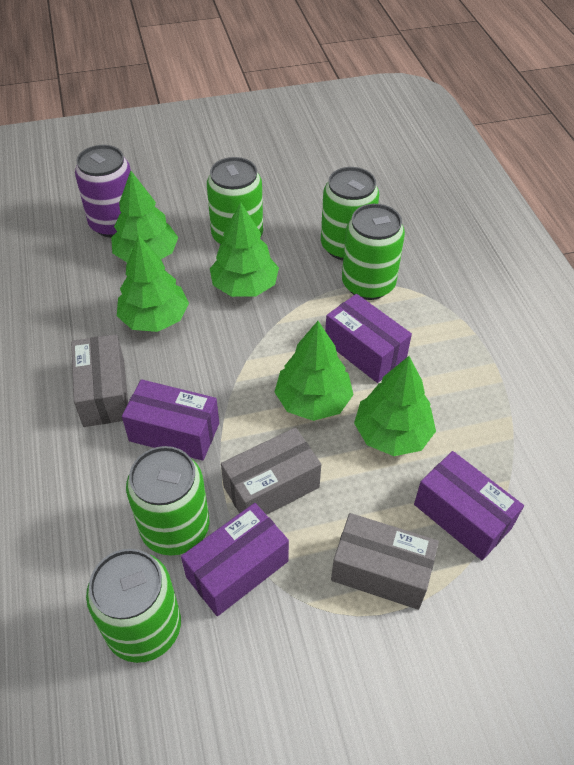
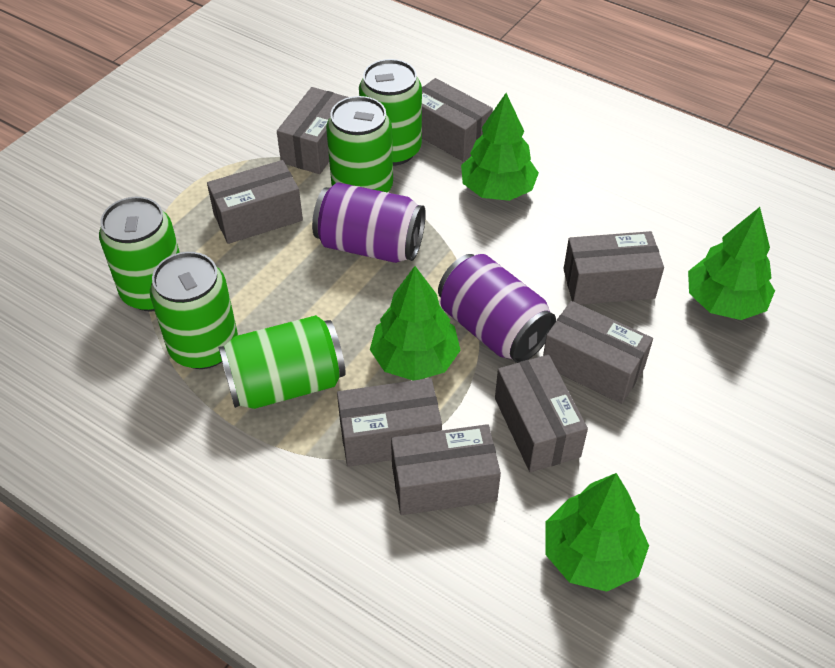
green tree: 5 -> 4
grey box: 3 -> 8
purple box: 4 -> 0
purple can: 1 -> 2

